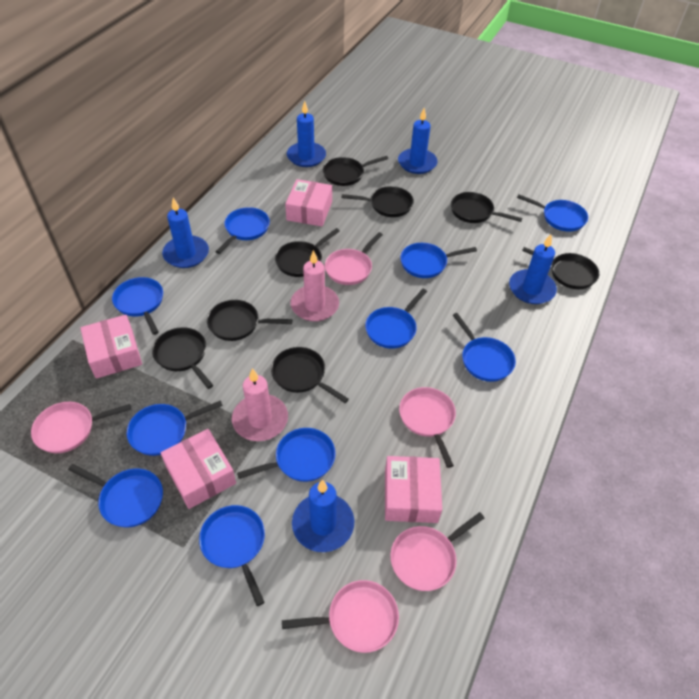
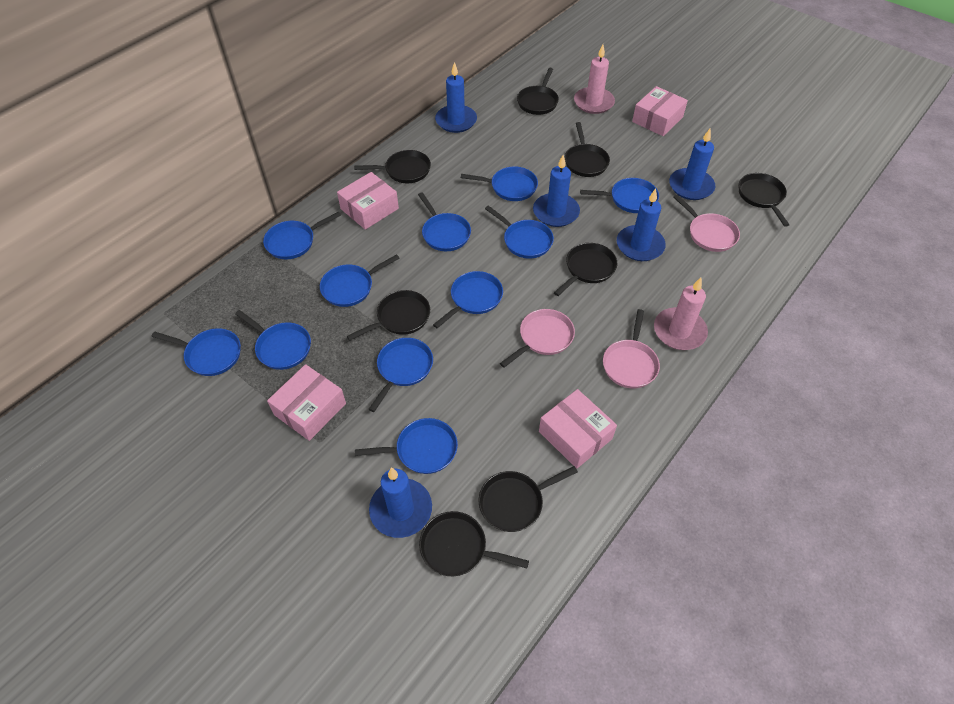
blue pan: 10 -> 11
pink pan: 5 -> 3

